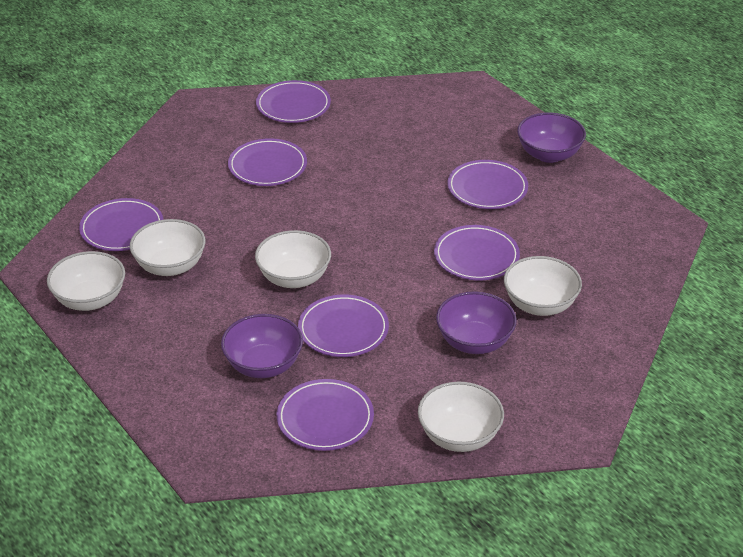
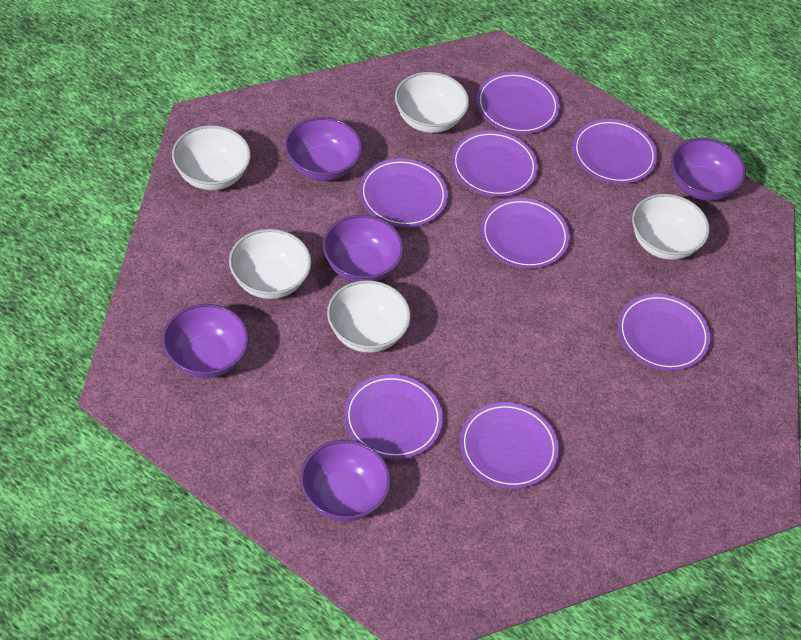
purple bowl: 3 -> 5
purple plate: 7 -> 8

